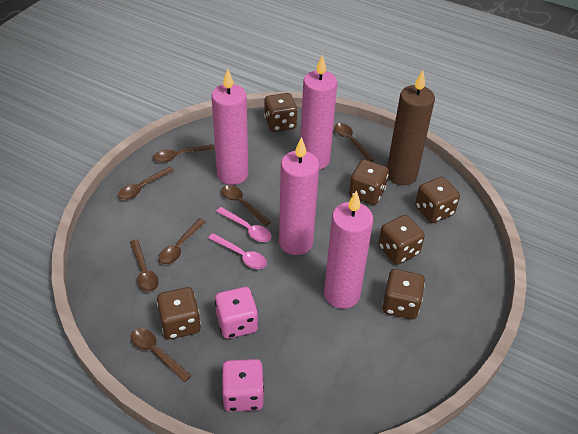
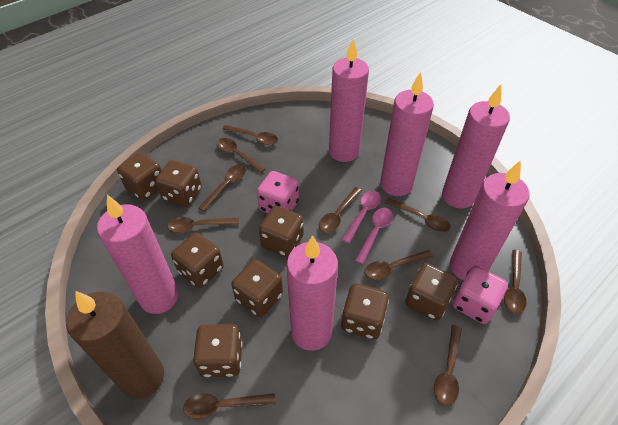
brown dice: 6 -> 8
brown spoon: 7 -> 10
pink candle: 4 -> 6

